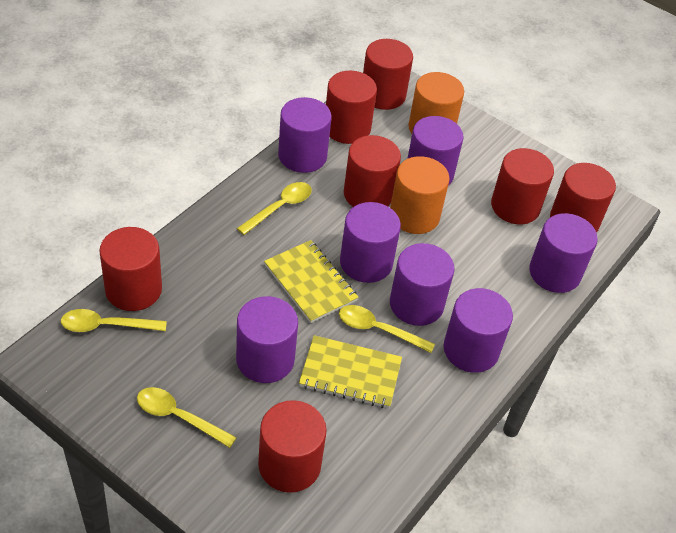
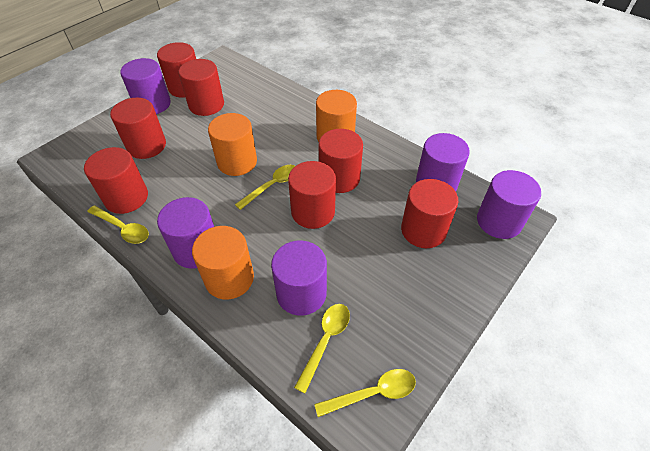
orange cylinder: 2 -> 3
purple cylinder: 7 -> 5
yellow notebook: 2 -> 0

